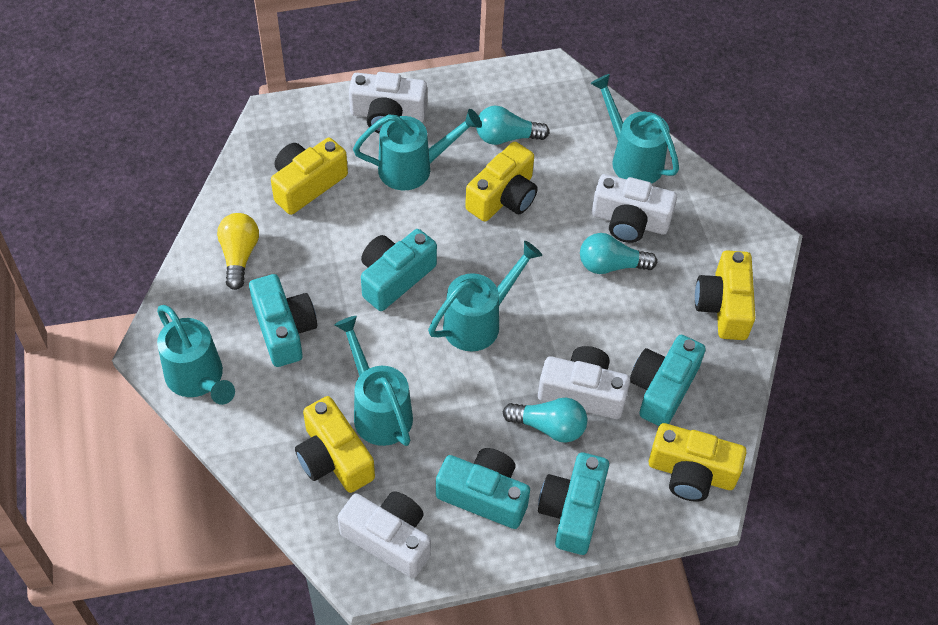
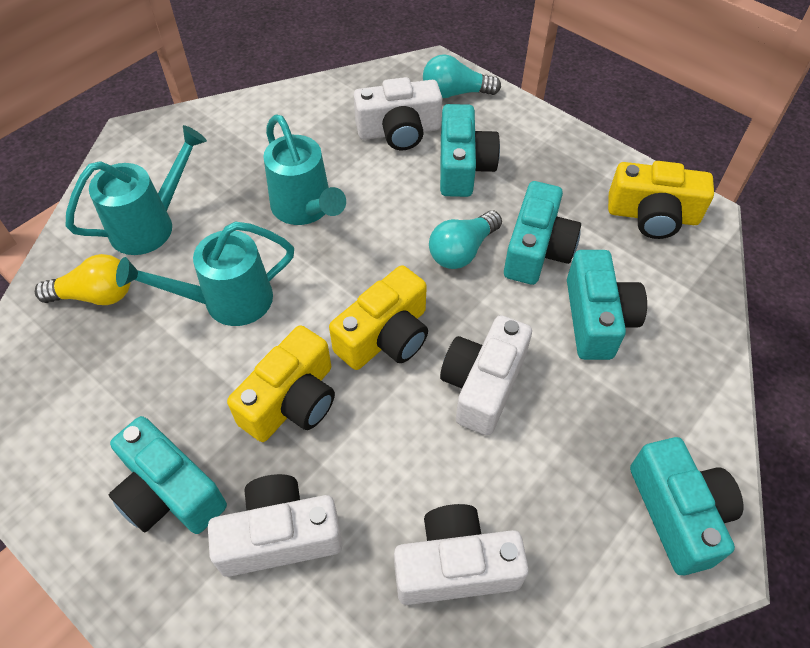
turquoise light bulb: 3 -> 2
turquoise watering can: 5 -> 3
yellow camera: 5 -> 3

